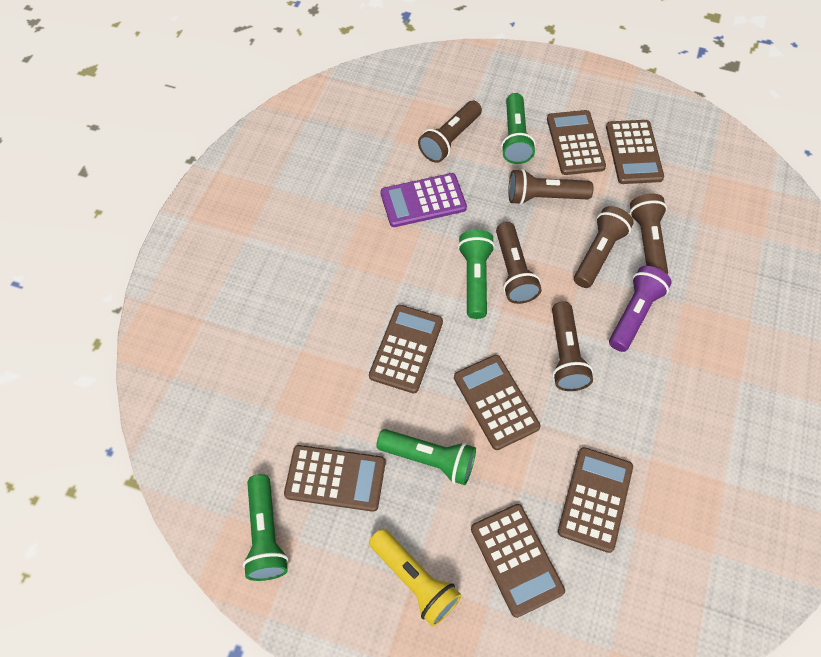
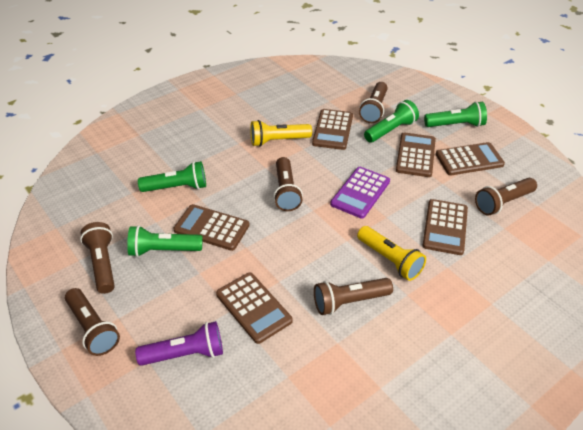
brown calculator: 7 -> 6
yellow flashlight: 1 -> 2

